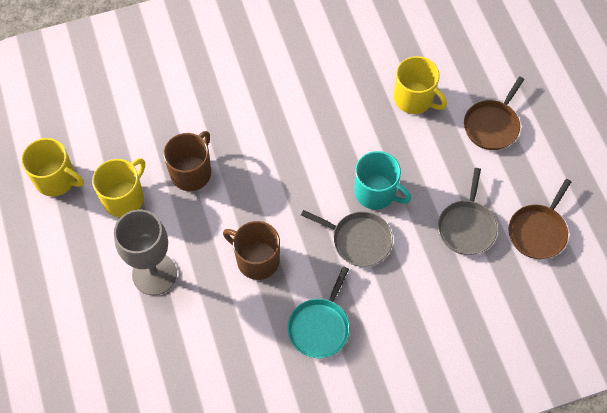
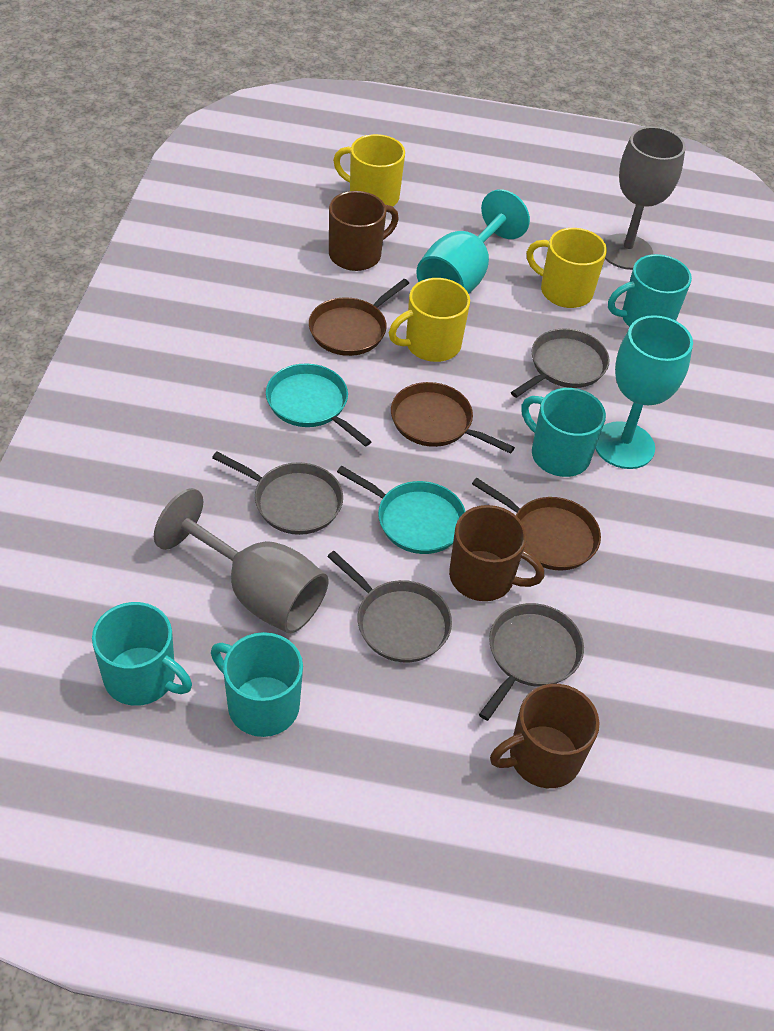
brown mug: 2 -> 3
brown pan: 2 -> 3
grey goblet: 1 -> 2
grey pan: 2 -> 4
turquoise goblet: 0 -> 2
turquoise mug: 1 -> 4
turquoise pan: 1 -> 2

